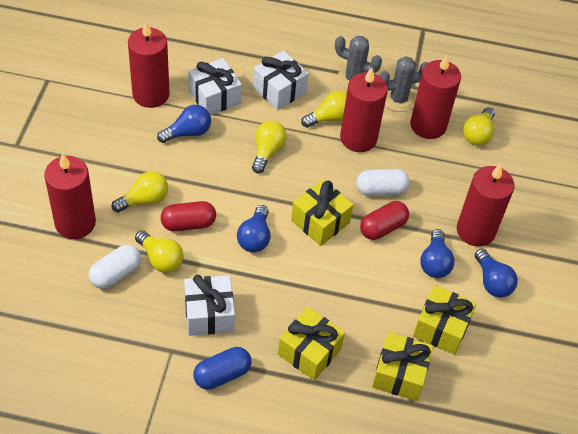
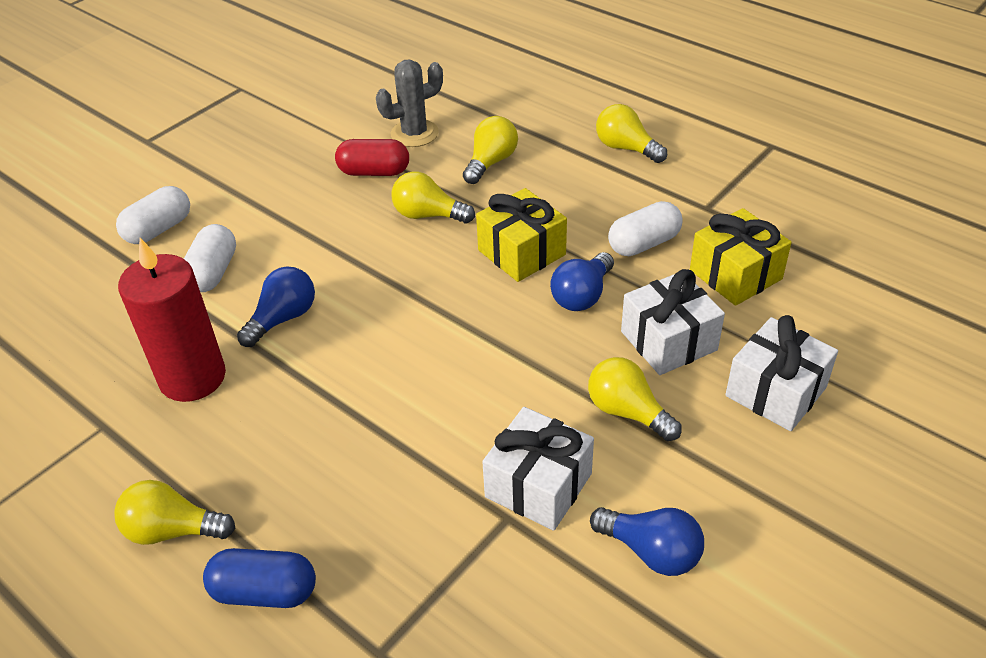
blue light bulb: 4 -> 3
grey cactus: 2 -> 1
red candle: 5 -> 1
red capsule: 2 -> 1
white capsule: 2 -> 3
yellow gift: 4 -> 2

